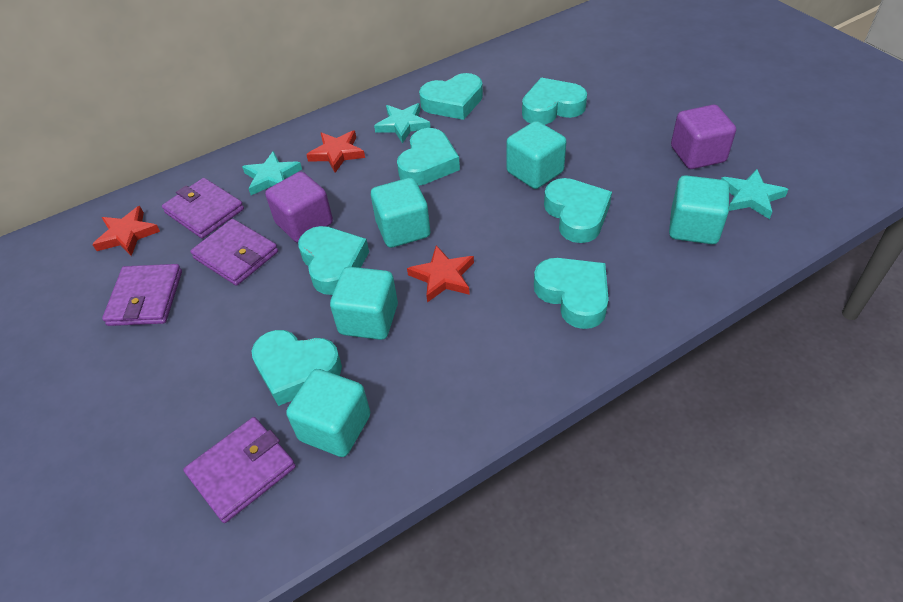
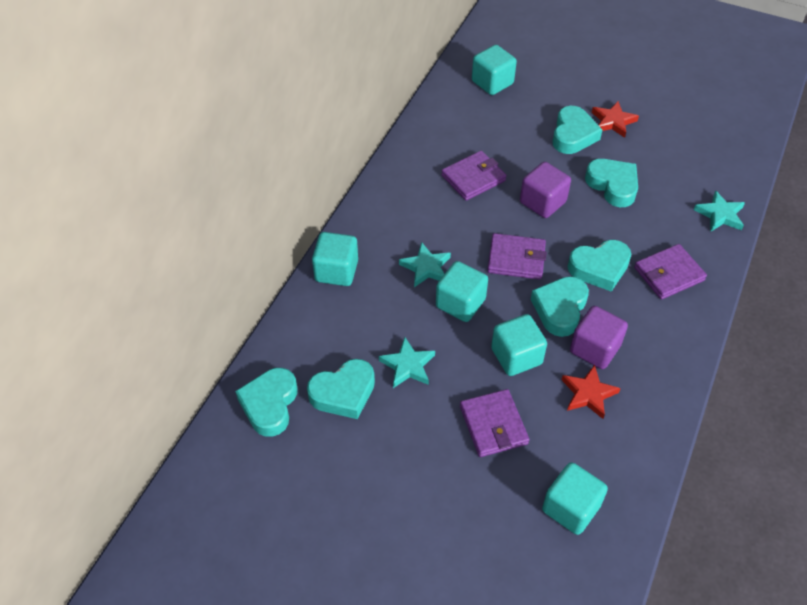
red star: 3 -> 2
turquoise heart: 7 -> 6

